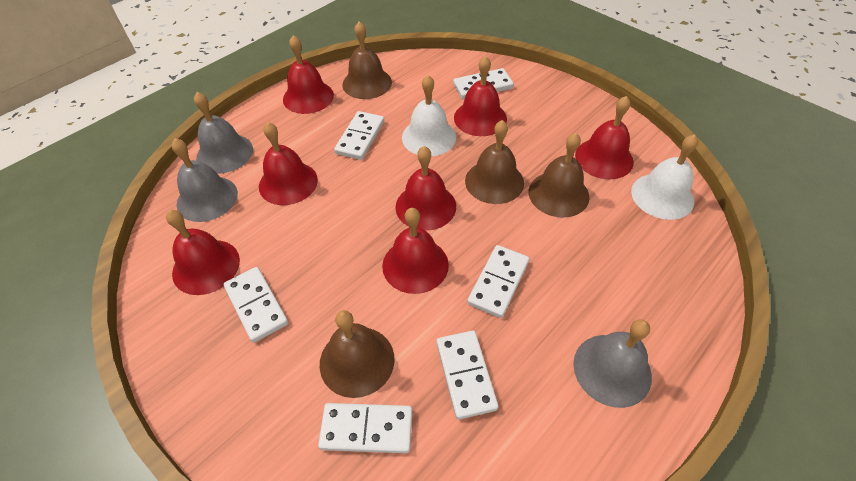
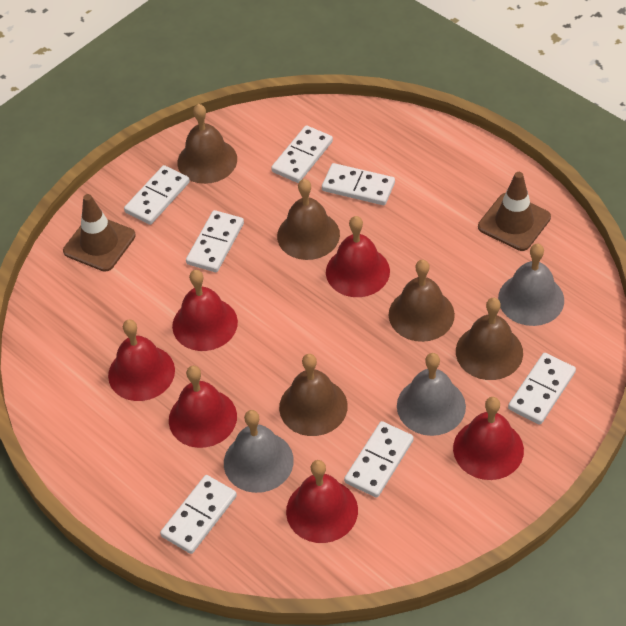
brown bell: 4 -> 5
brown traffic cone: 0 -> 2
red bell: 7 -> 6
white bell: 2 -> 0
white domino: 6 -> 7

